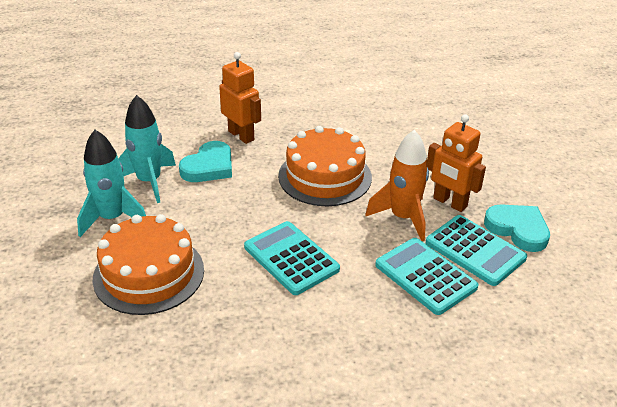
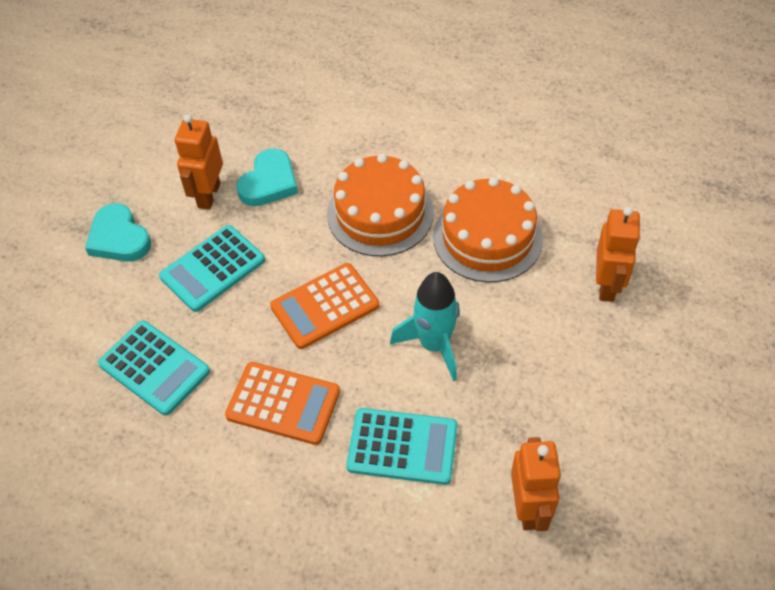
orange calculator: 0 -> 2
orange robot: 2 -> 3
orange rocket: 1 -> 0
turquoise rocket: 2 -> 1

